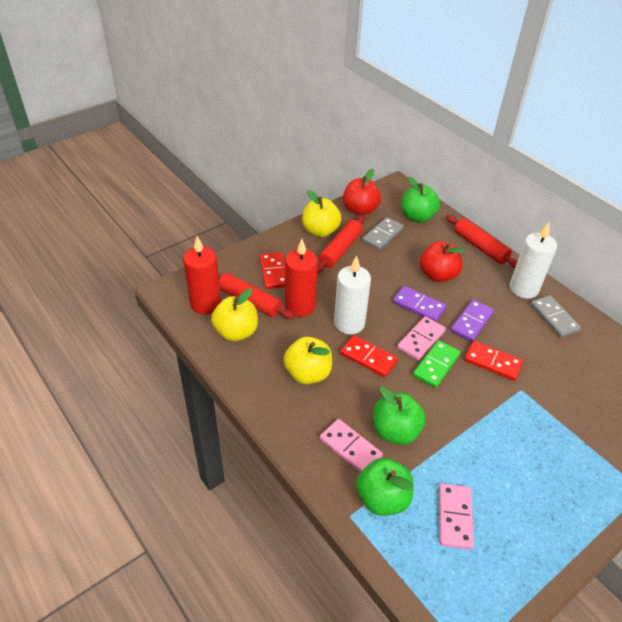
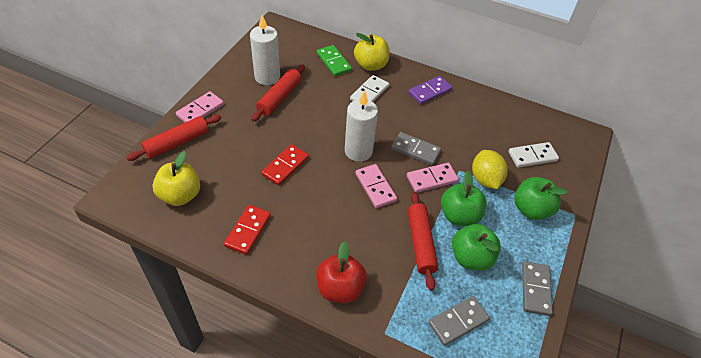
grey domino: 2 -> 3
purple domino: 2 -> 1
red apple: 2 -> 1
red candle: 2 -> 0
red domino: 3 -> 2
white domino: 0 -> 2
yellow apple: 3 -> 2
yellow lemon: 0 -> 1

